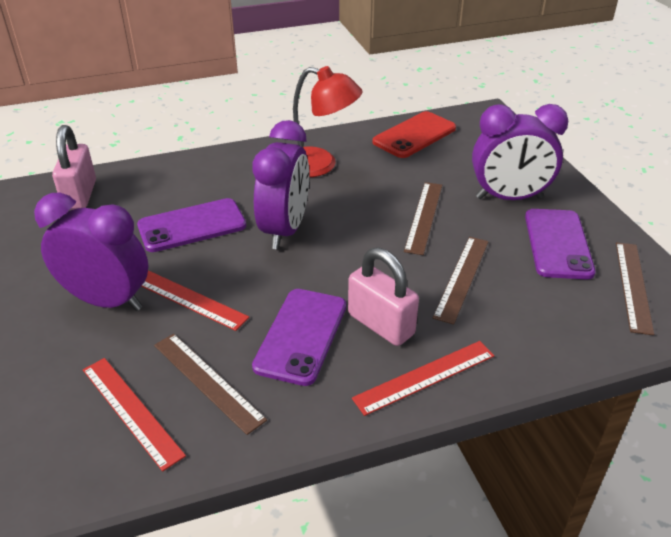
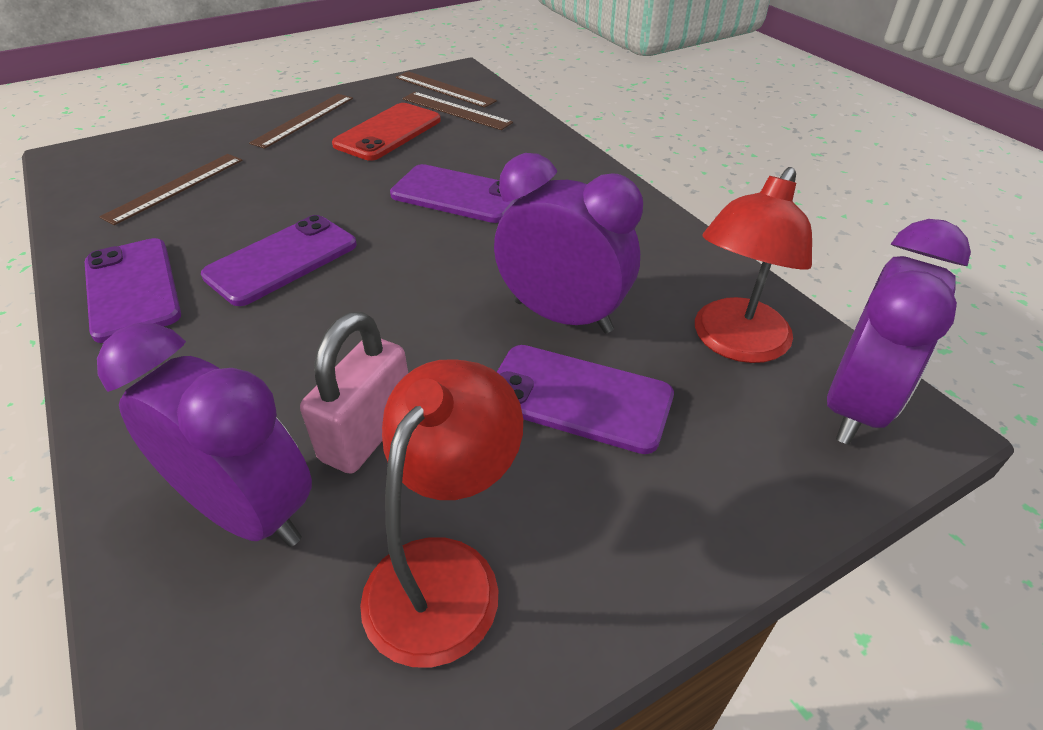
pink padlock: 2 -> 1
purple phone: 3 -> 4
red lamp: 1 -> 2
red ruler: 3 -> 0

